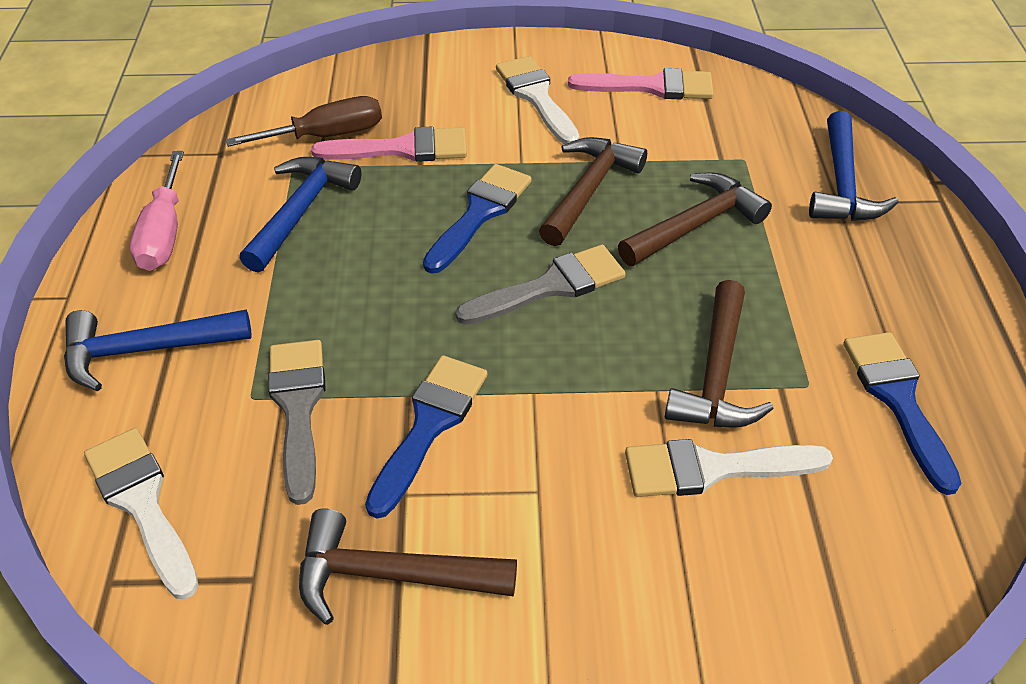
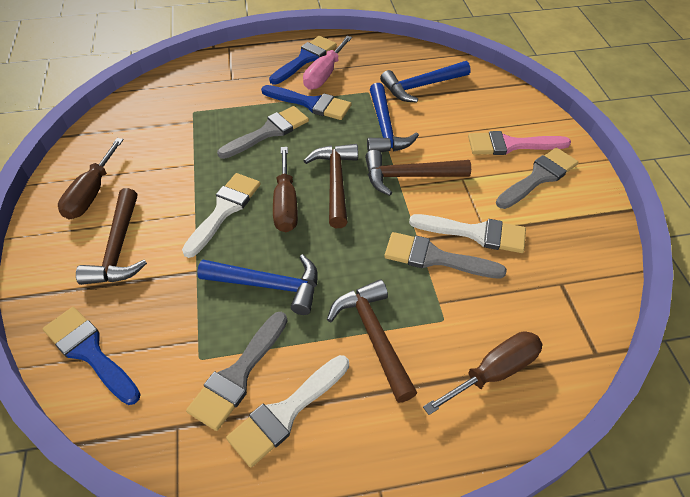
brown screwdriver: 1 -> 3
grey brush: 2 -> 4
pink brush: 2 -> 1

